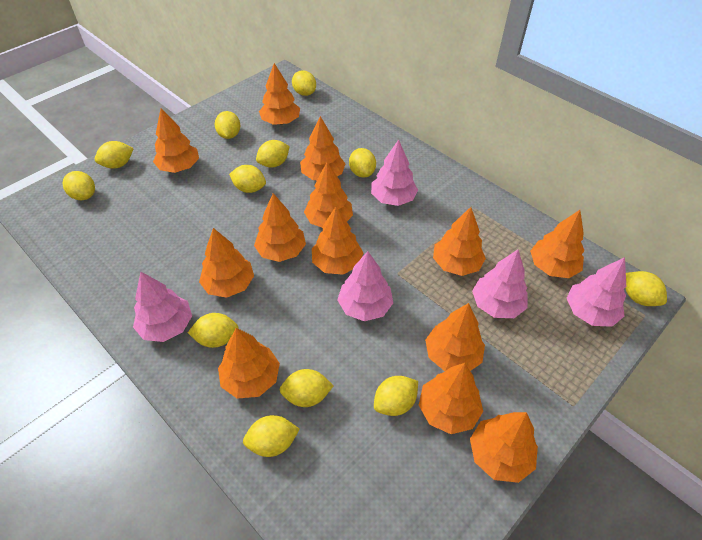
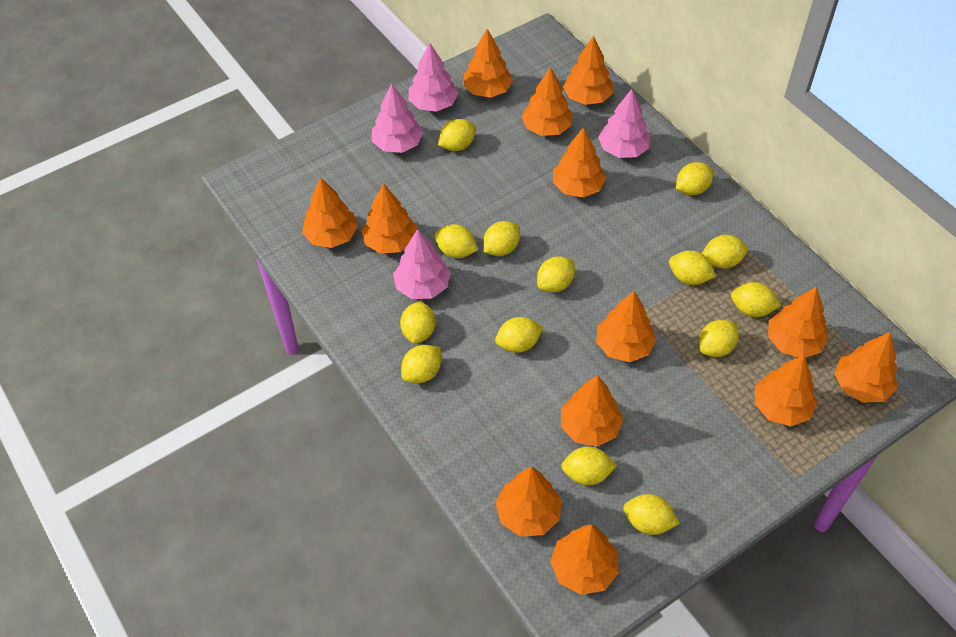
pink tree: 5 -> 4
yellow lemon: 12 -> 14

